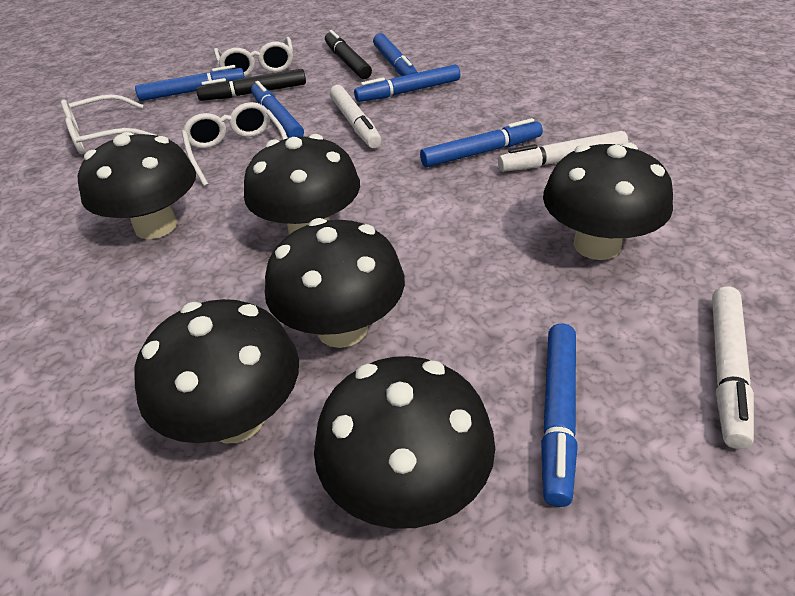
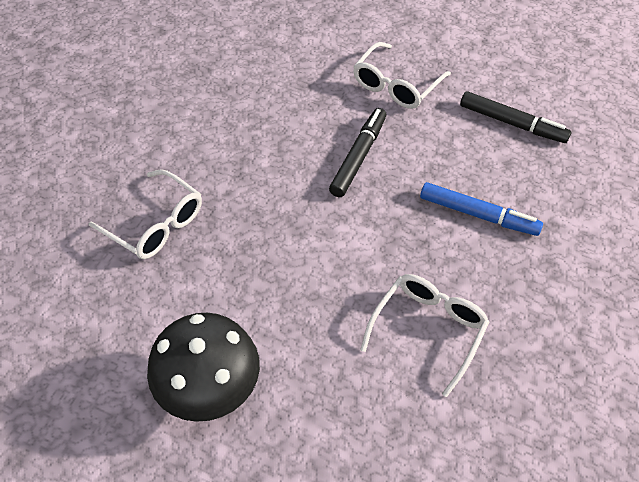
black mushroom: 6 -> 1
blue marker: 6 -> 1
white marker: 3 -> 0

